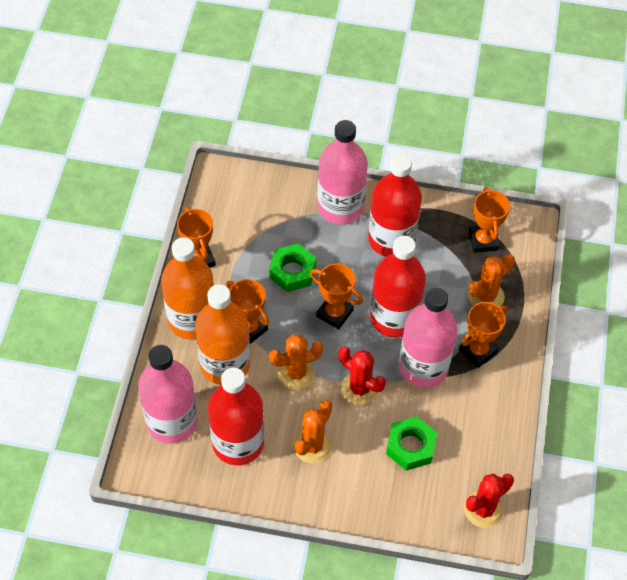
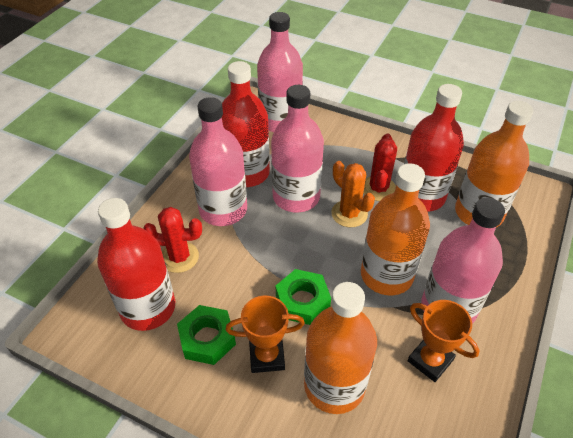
orange bottle: 2 -> 3
orange cactus: 3 -> 1
orange trophy: 5 -> 2
pink bottle: 3 -> 4

